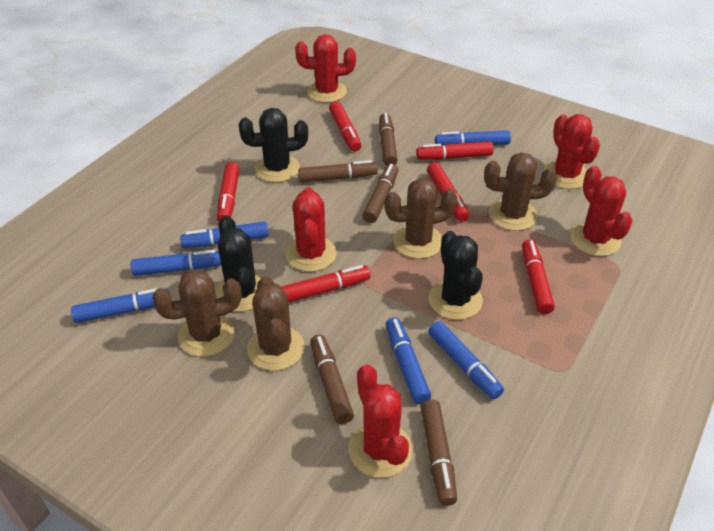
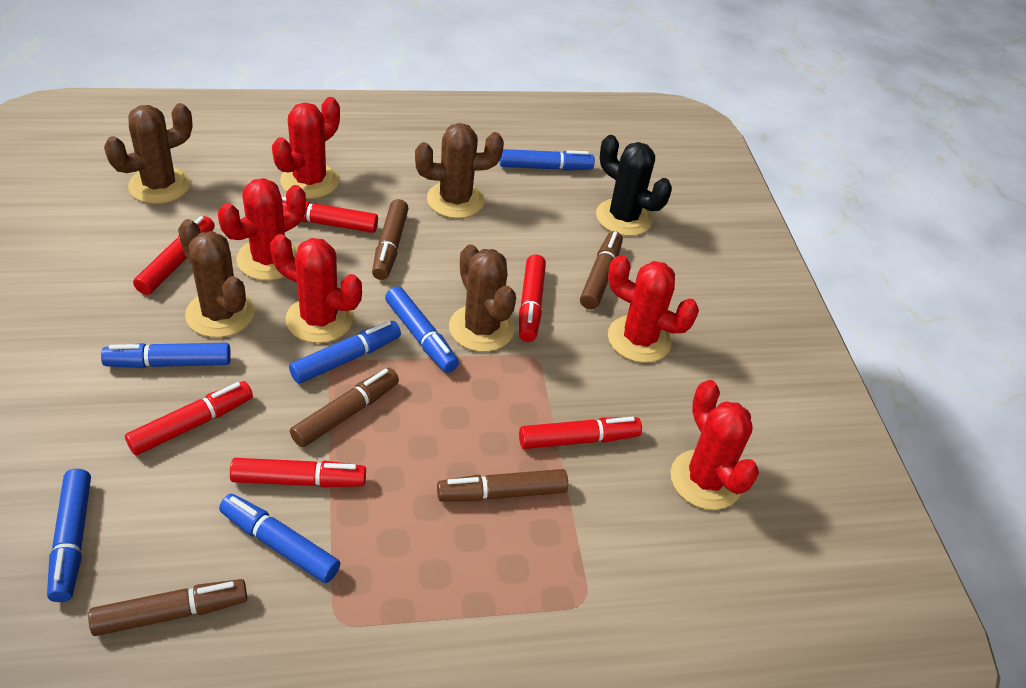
black cactus: 3 -> 1

